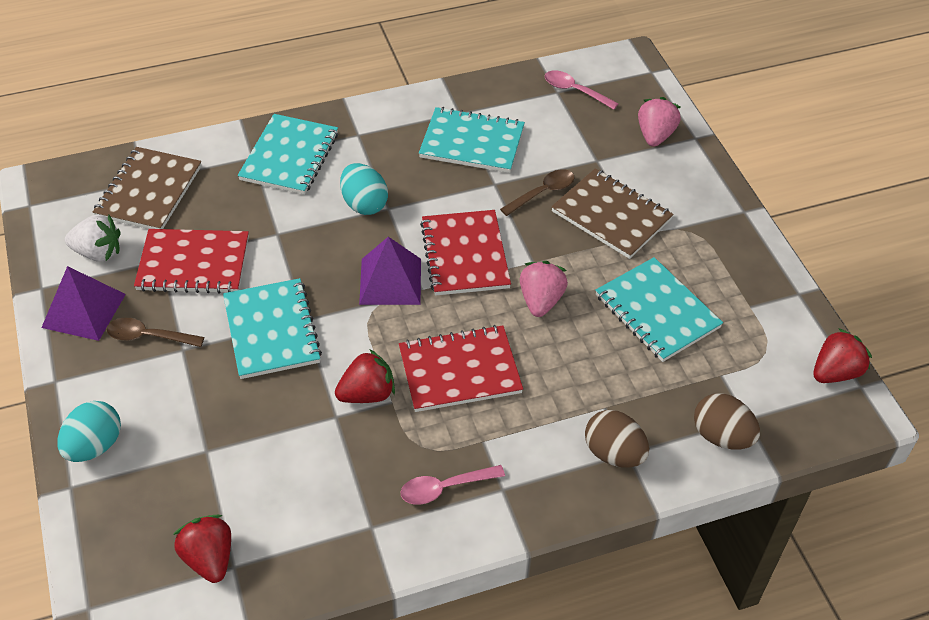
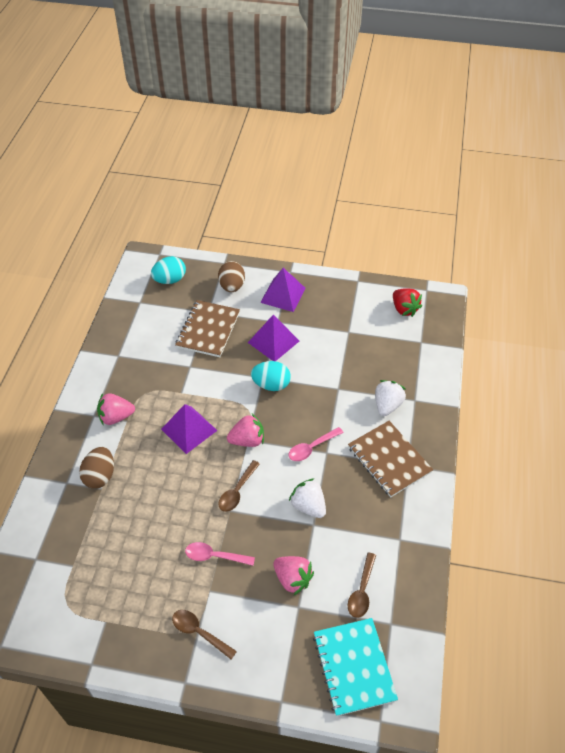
brown spoon: 2 -> 3
pink strawberry: 2 -> 3
purple pyramid: 2 -> 3
red notebook: 3 -> 0
red strawberry: 3 -> 1
turquoise notebook: 4 -> 1
white strawberry: 1 -> 2

